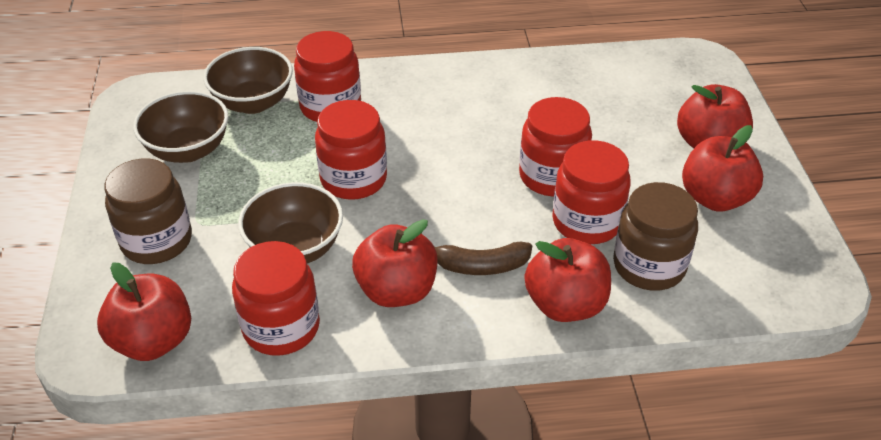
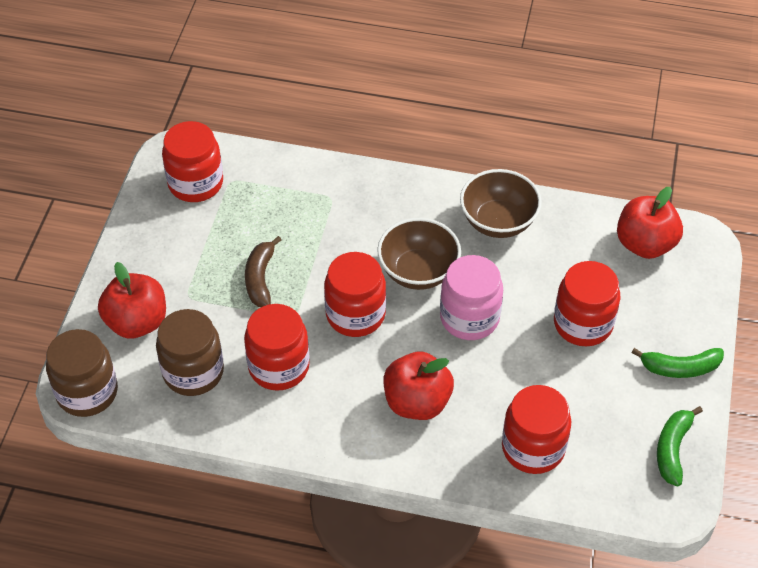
brown bowl: 3 -> 2
green banana: 0 -> 2
pink jar: 0 -> 1
red apple: 5 -> 3

